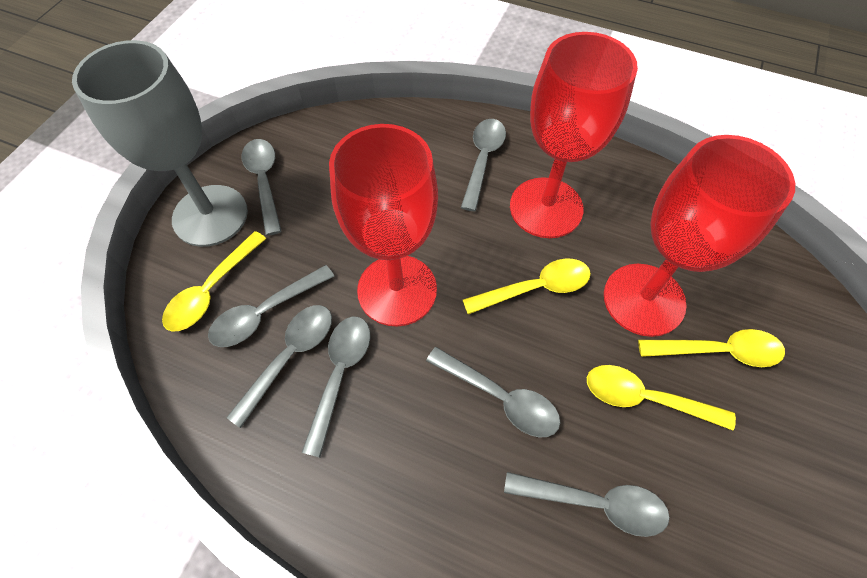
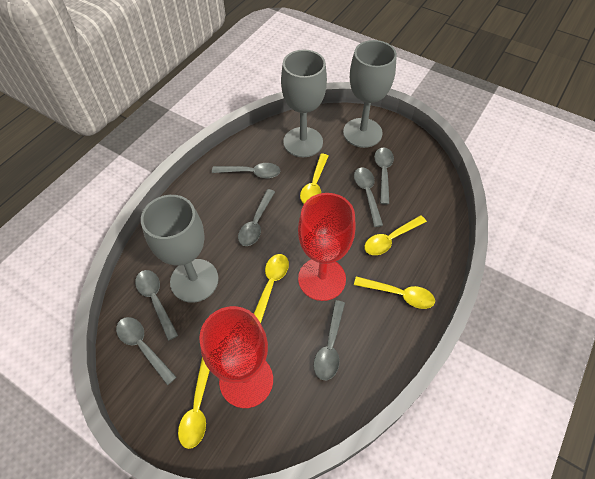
grey goblet: 1 -> 3
red goblet: 3 -> 2
yellow spoon: 4 -> 5

